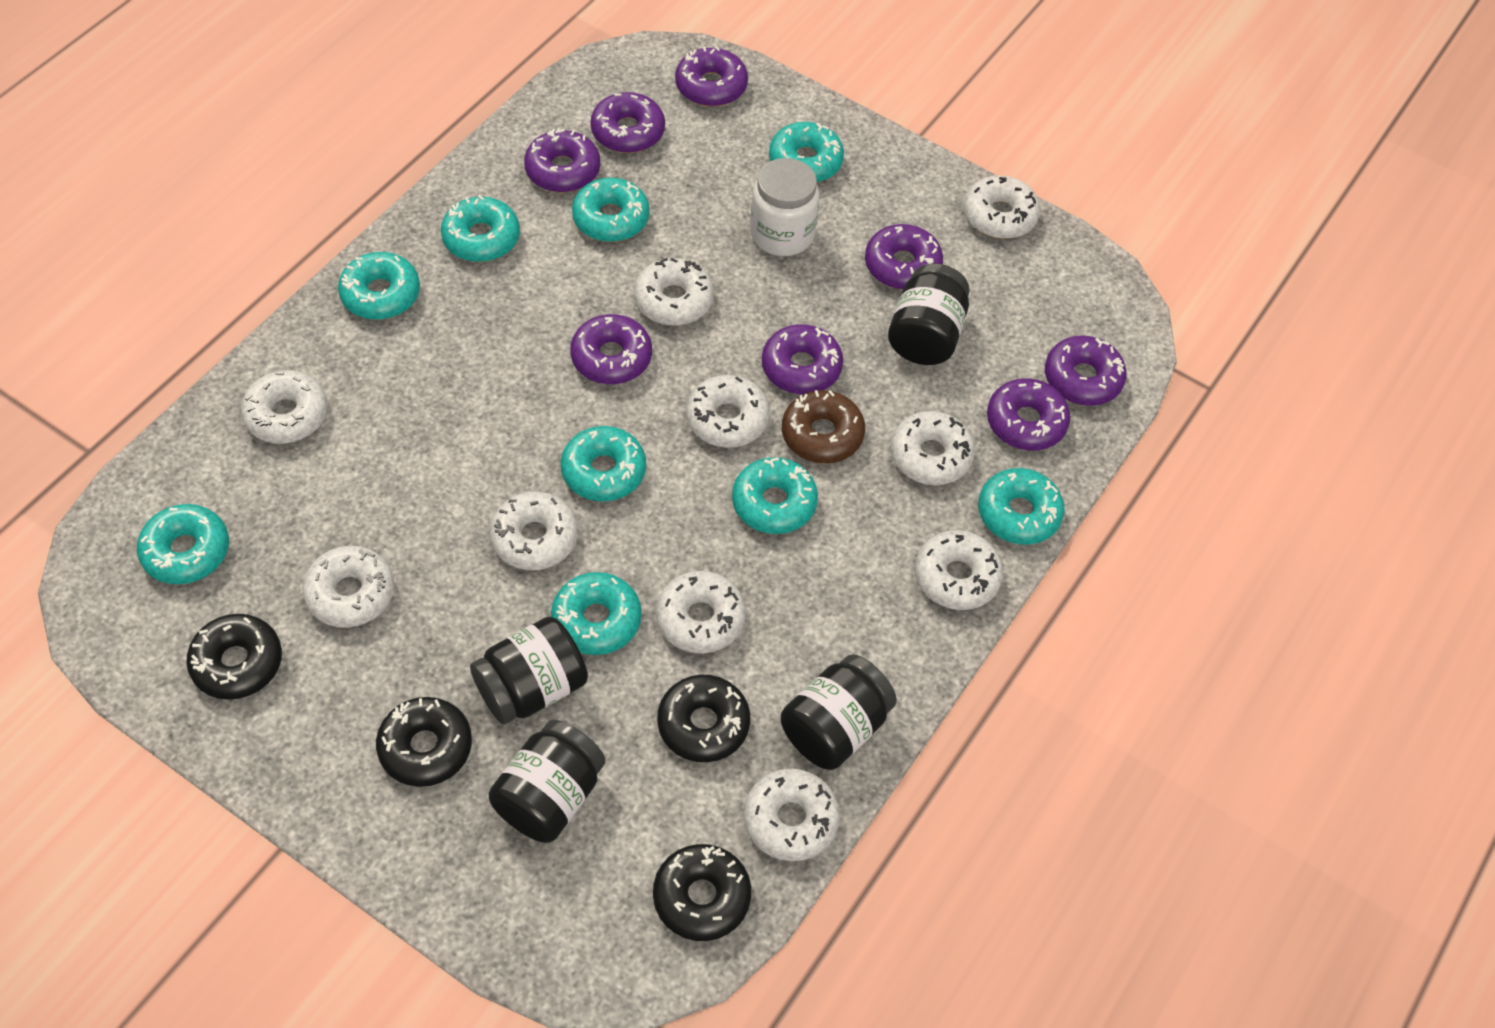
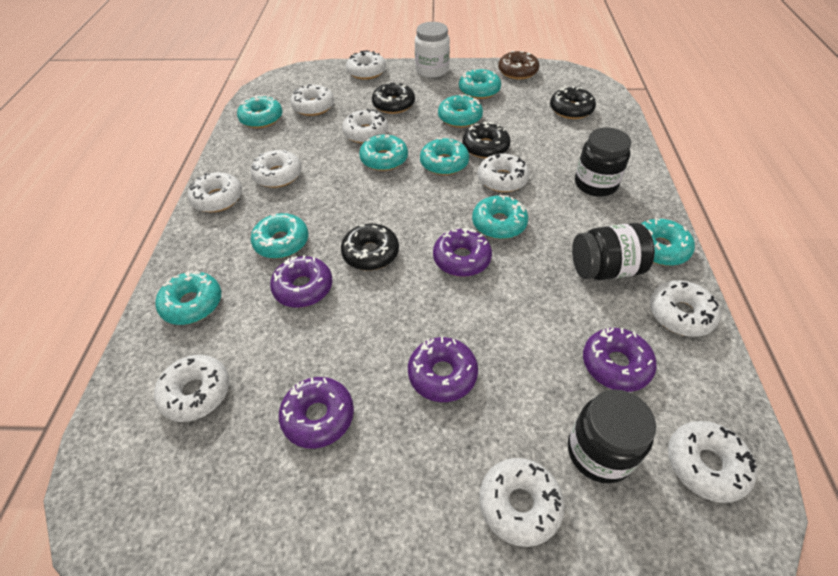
black jar: 4 -> 3
purple donut: 8 -> 5

